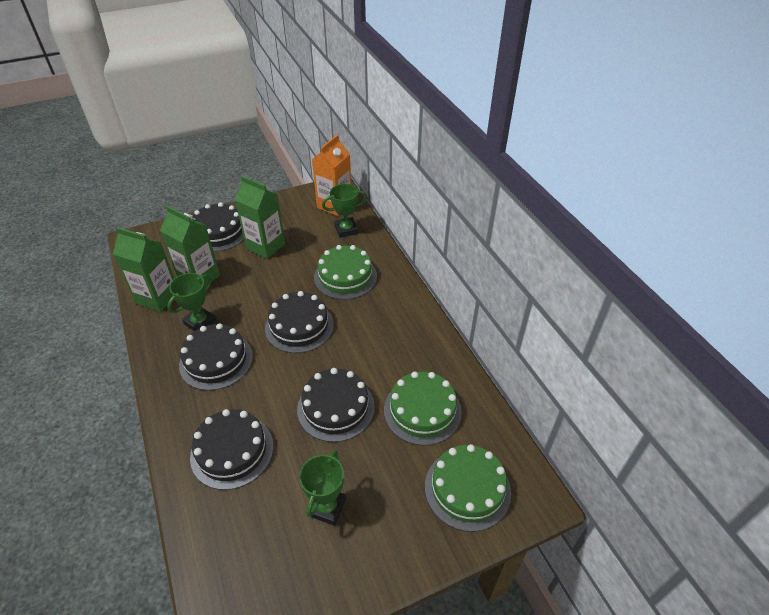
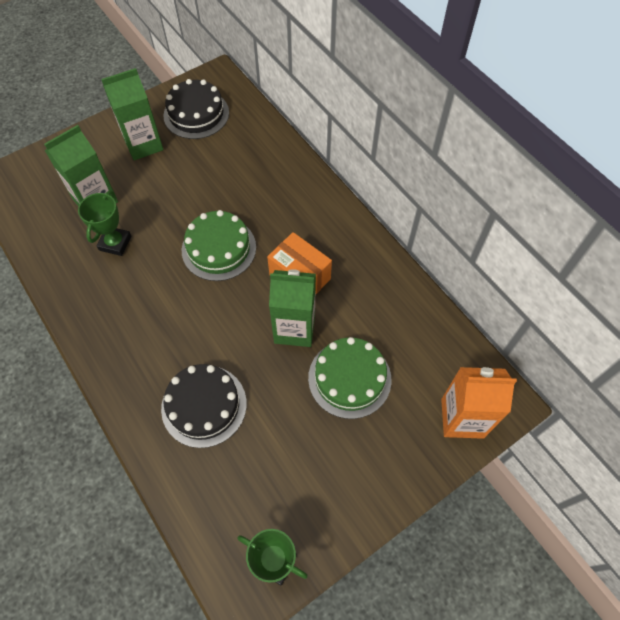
black cake: 5 -> 2
green cake: 3 -> 2
green trophy: 3 -> 2
orange box: 0 -> 1

